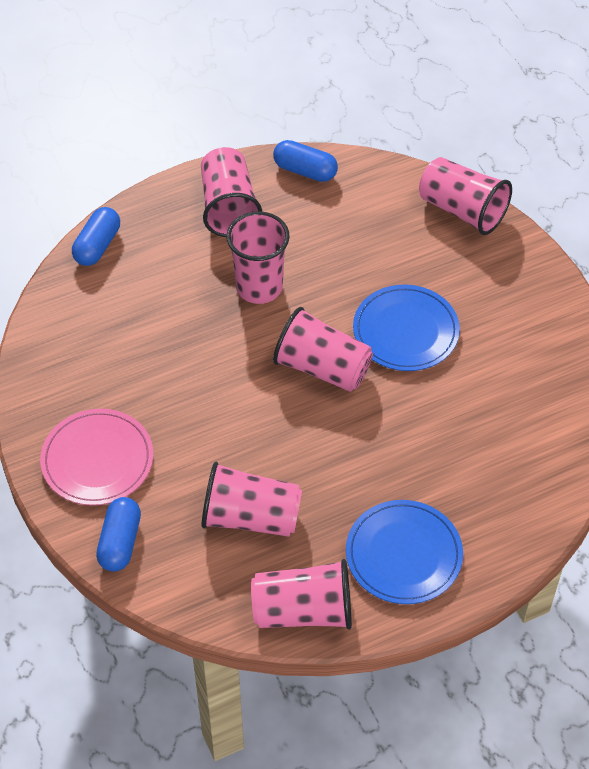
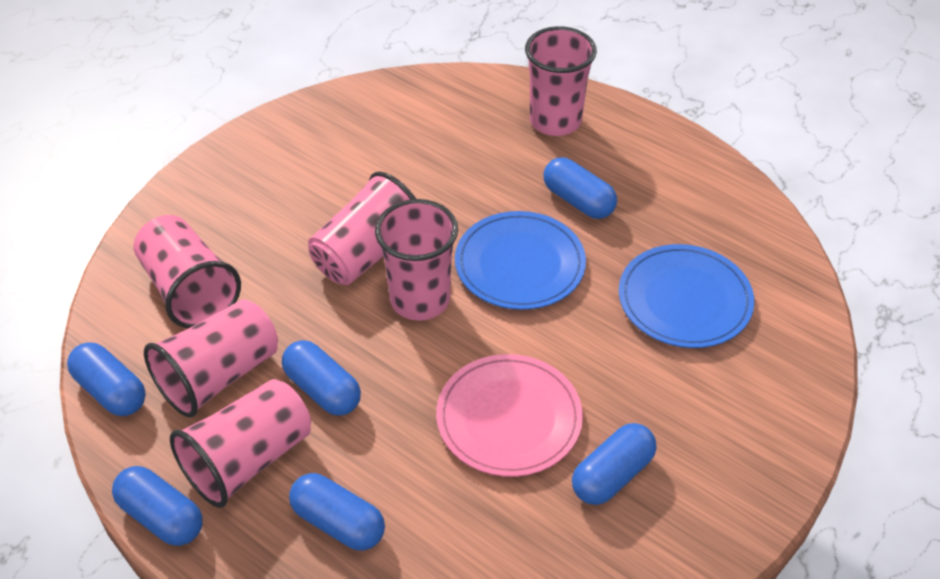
blue capsule: 3 -> 6

